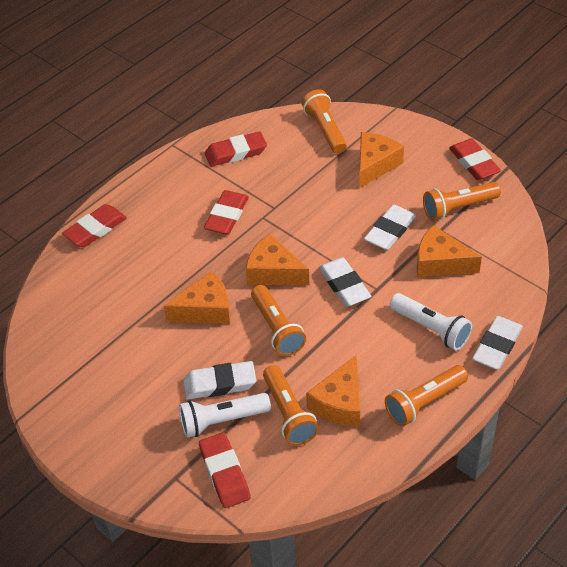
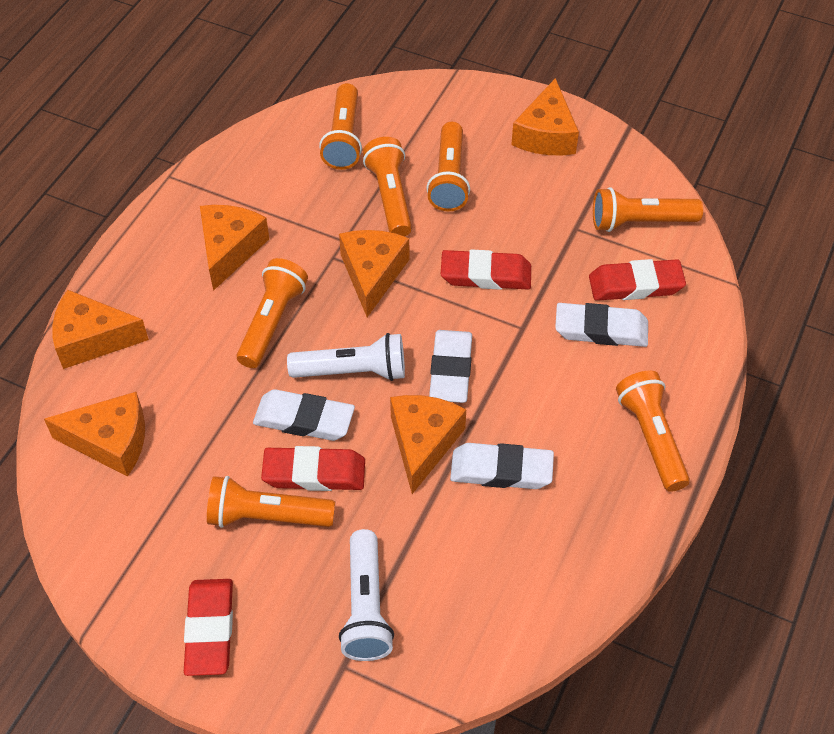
orange cheese: 5 -> 6
orange flashlight: 5 -> 7
red eraser: 5 -> 4

